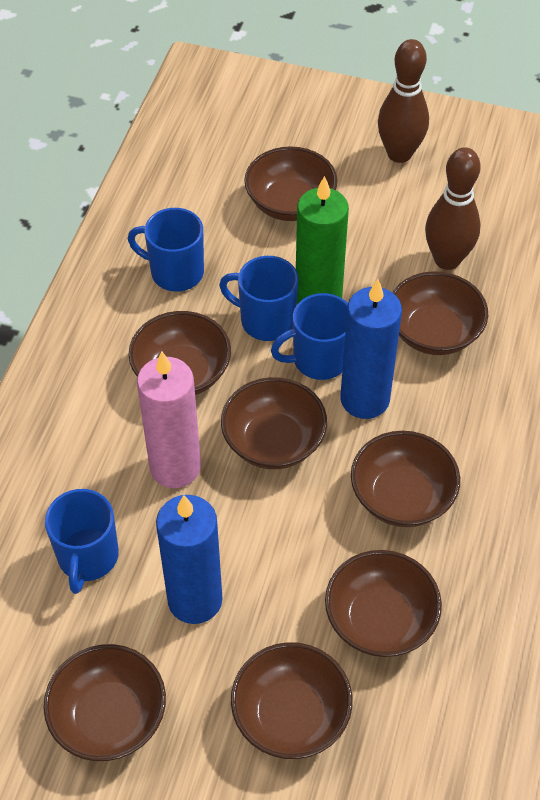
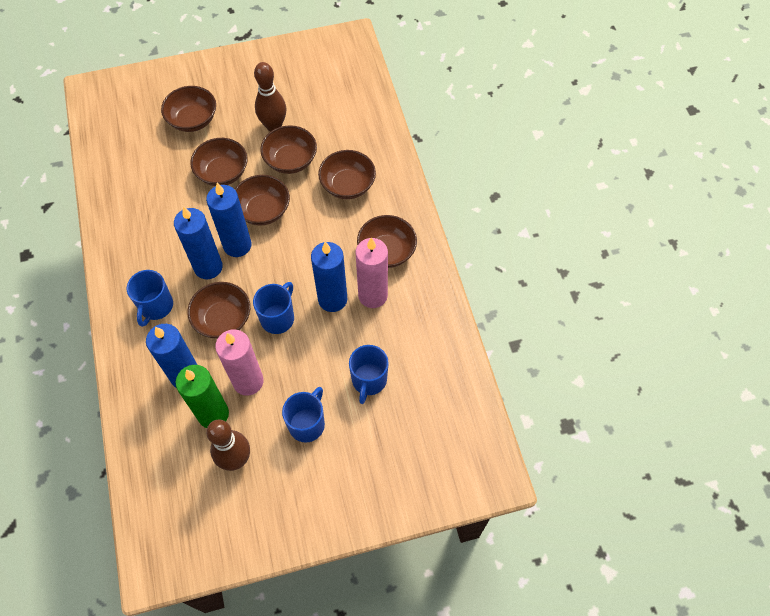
blue candle: 2 -> 4
brown bowl: 8 -> 7
pink candle: 1 -> 2

